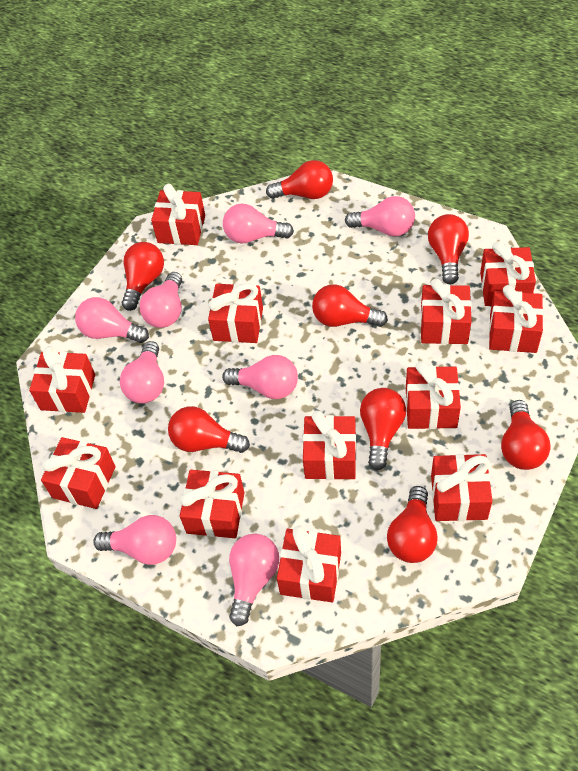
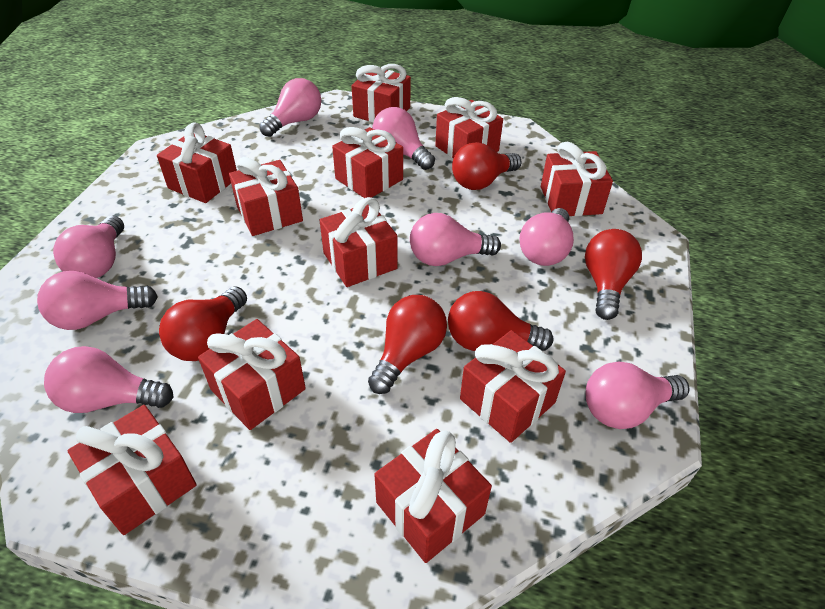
red gift: 12 -> 11
red light bulb: 8 -> 5

